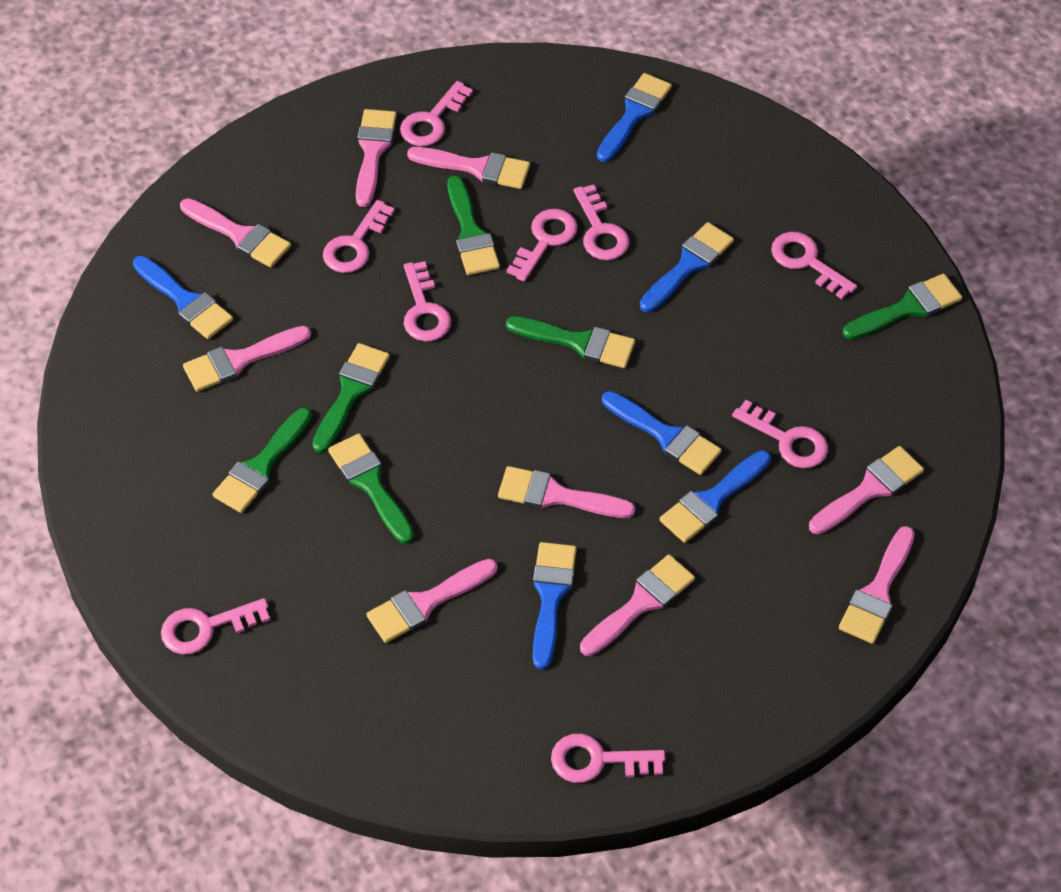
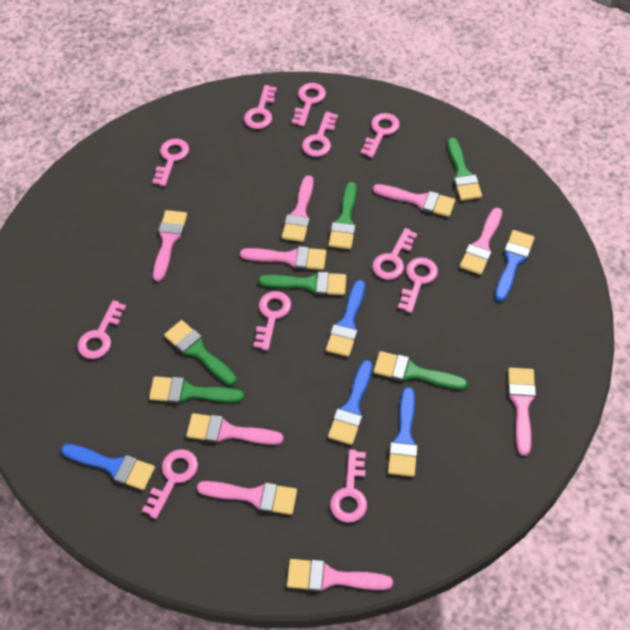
blue brush: 6 -> 5
pink key: 9 -> 11

